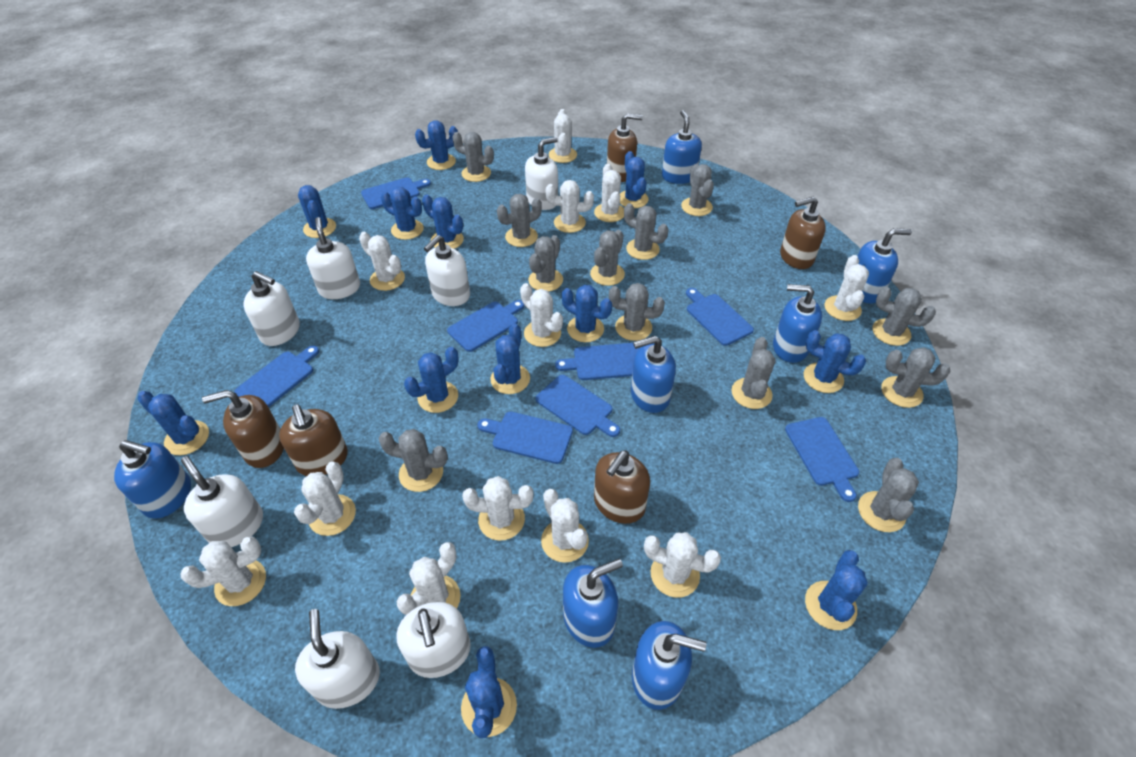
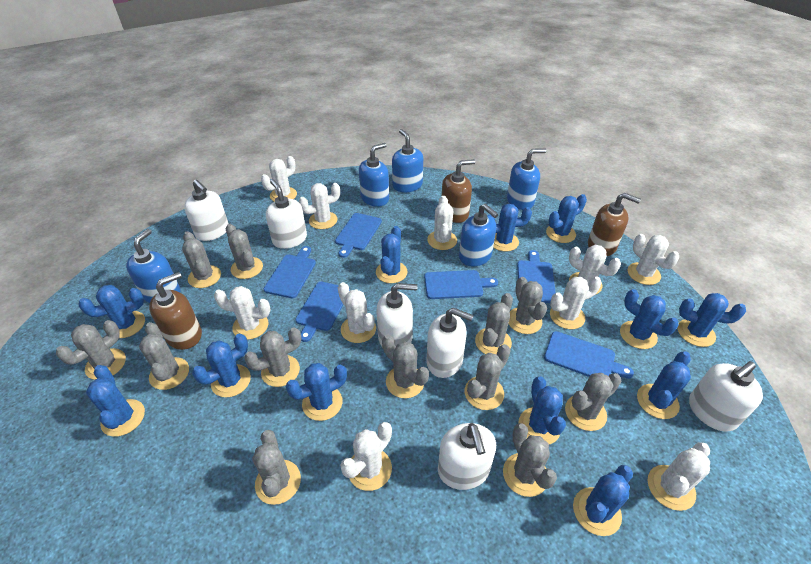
blue cutting board: 8 -> 6
blue soap dispenser: 7 -> 5
brown soap dispenser: 5 -> 3
white cactus: 12 -> 10
white soap dispenser: 7 -> 6

